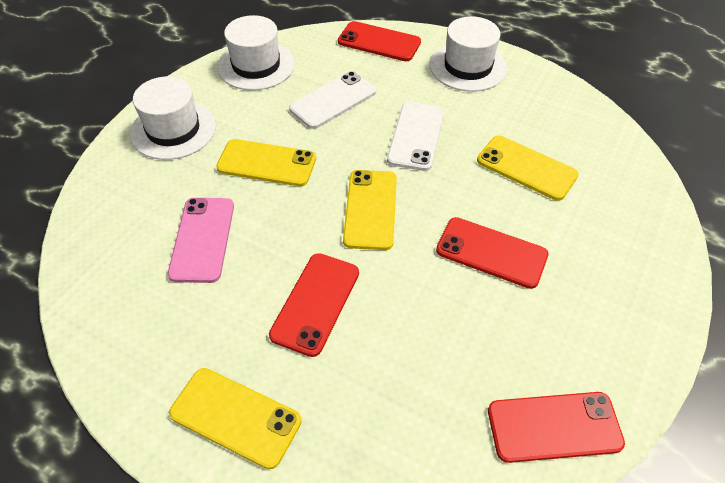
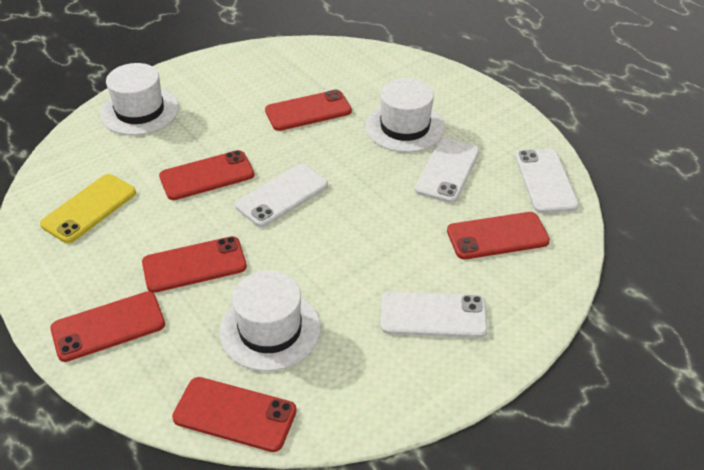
pink phone: 1 -> 0
red phone: 4 -> 6
white phone: 2 -> 4
yellow phone: 4 -> 1

